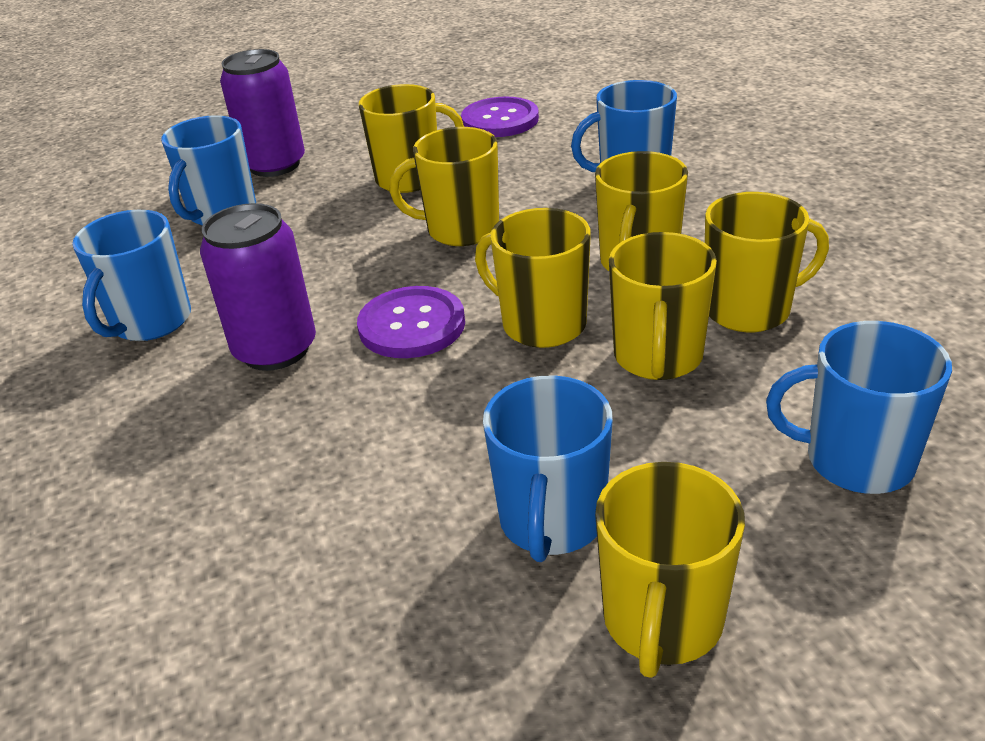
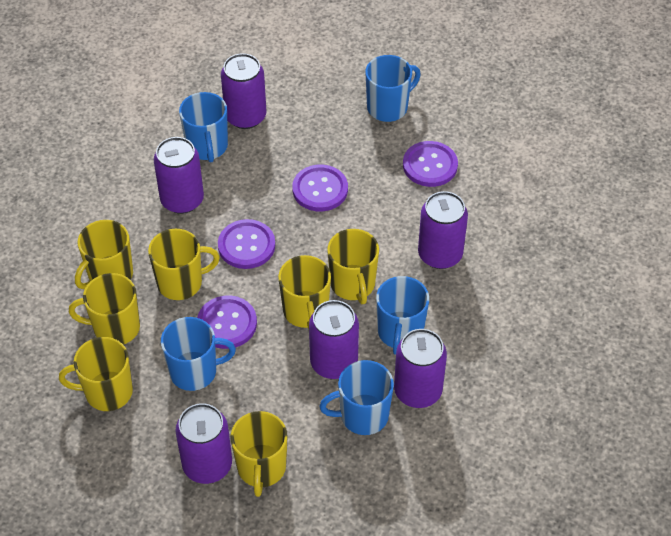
purple button: 2 -> 4
purple can: 2 -> 6

